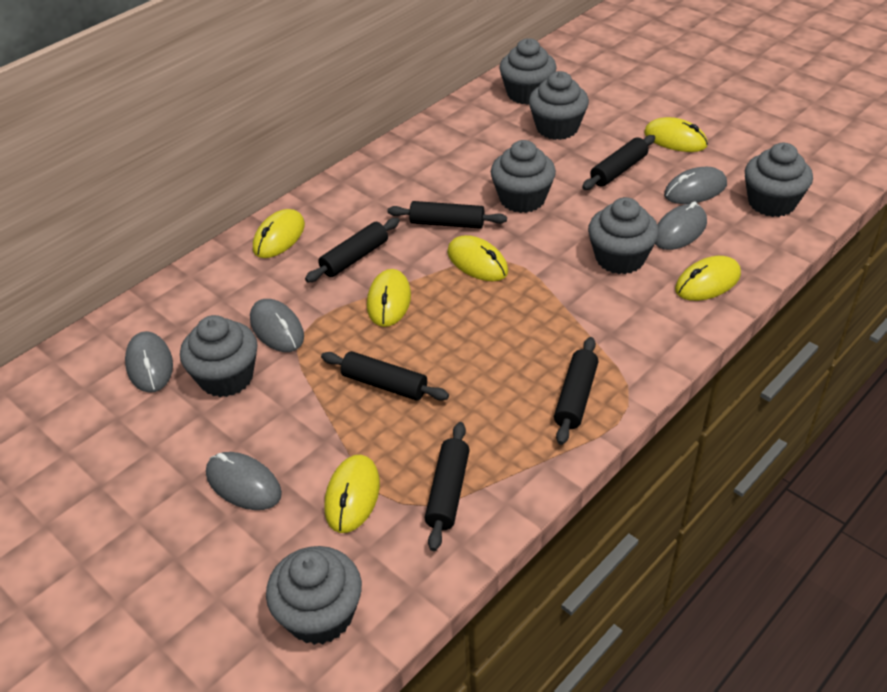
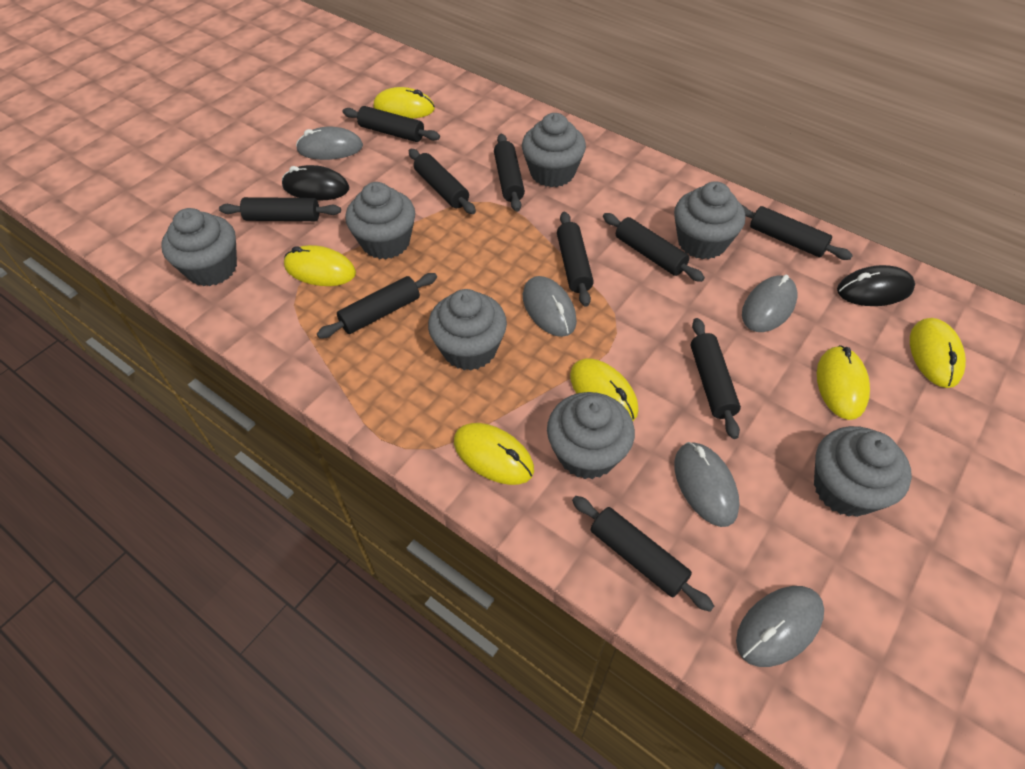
black mouse: 0 -> 2
black rolling pin: 6 -> 10

